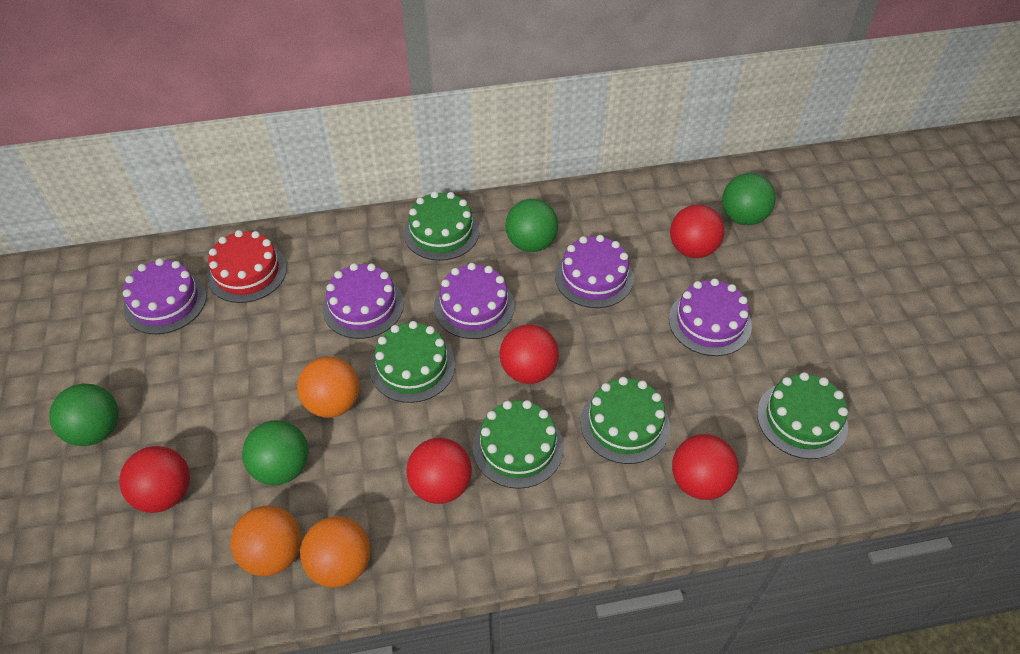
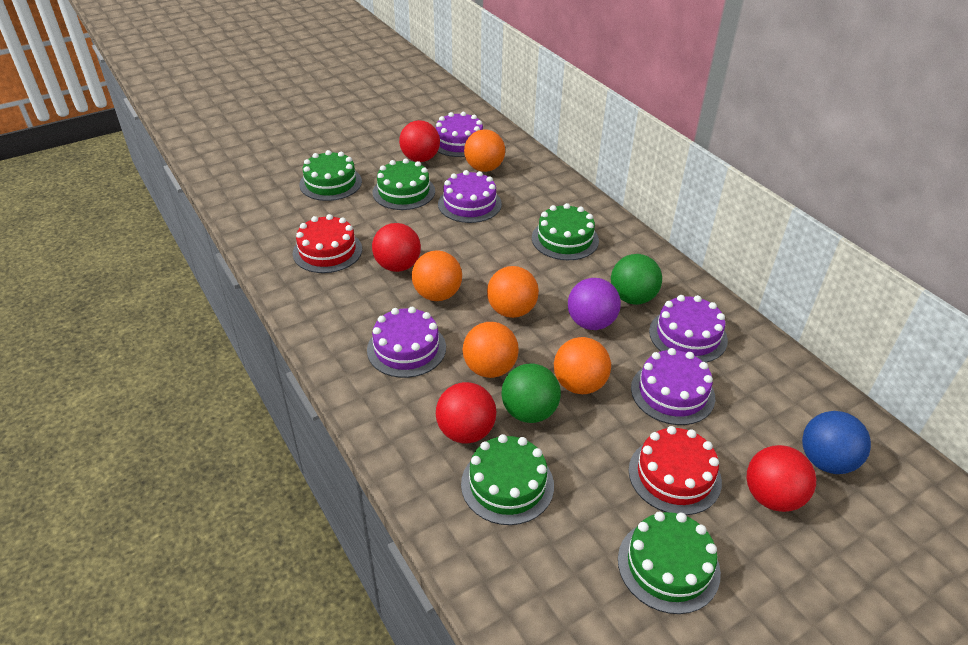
blue ball: 0 -> 1
green ball: 4 -> 2
orange ball: 3 -> 5
purple ball: 0 -> 1
red ball: 5 -> 4
red cake: 1 -> 2

